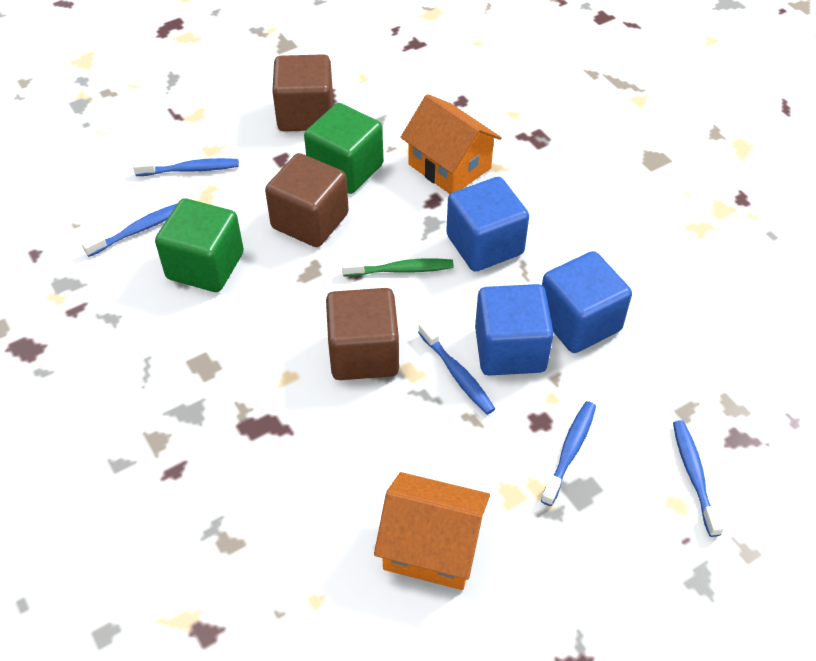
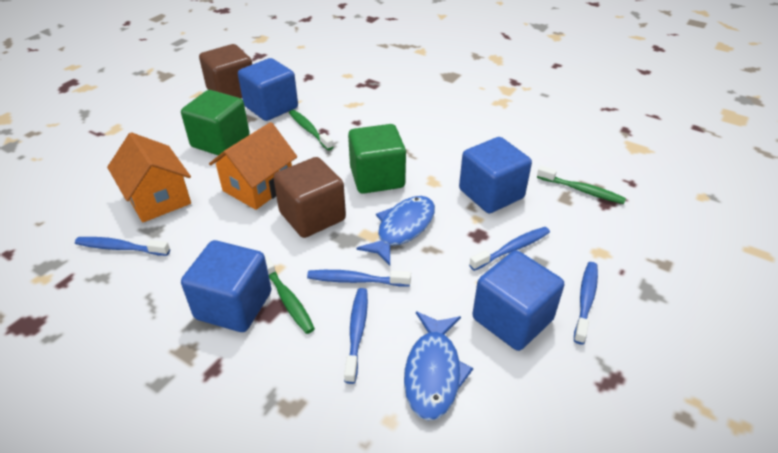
blue cube: 3 -> 4
blue fish: 0 -> 2
brown cube: 3 -> 2
green toothbrush: 1 -> 3

